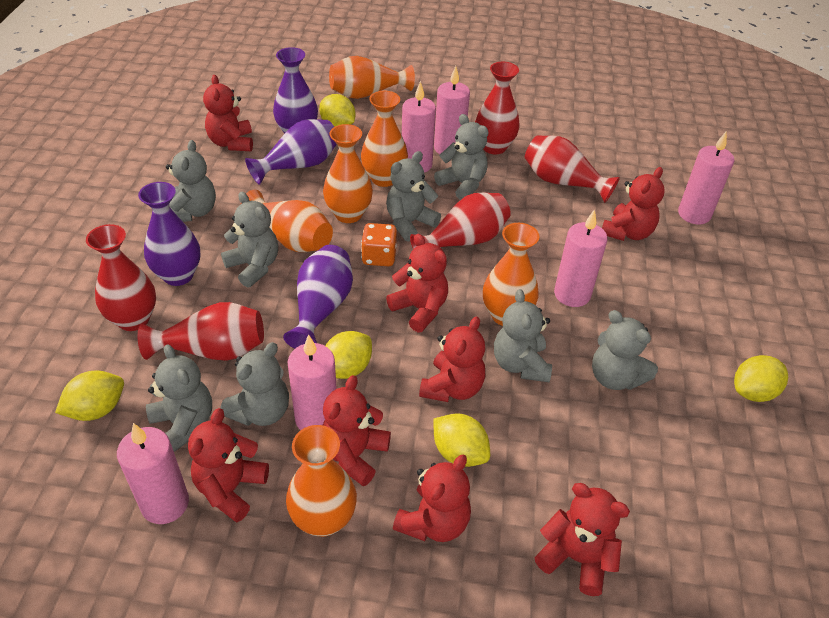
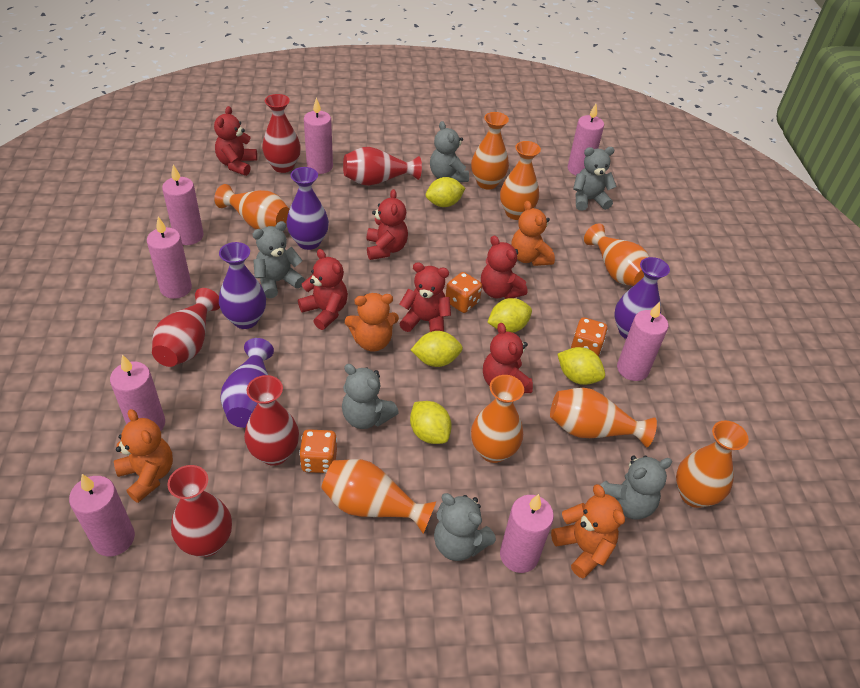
grey teddy bear: 8 -> 6
orange dice: 1 -> 3
orange teddy bear: 0 -> 4
orange vase: 6 -> 8
pink candle: 6 -> 8
red teddy bear: 8 -> 6

